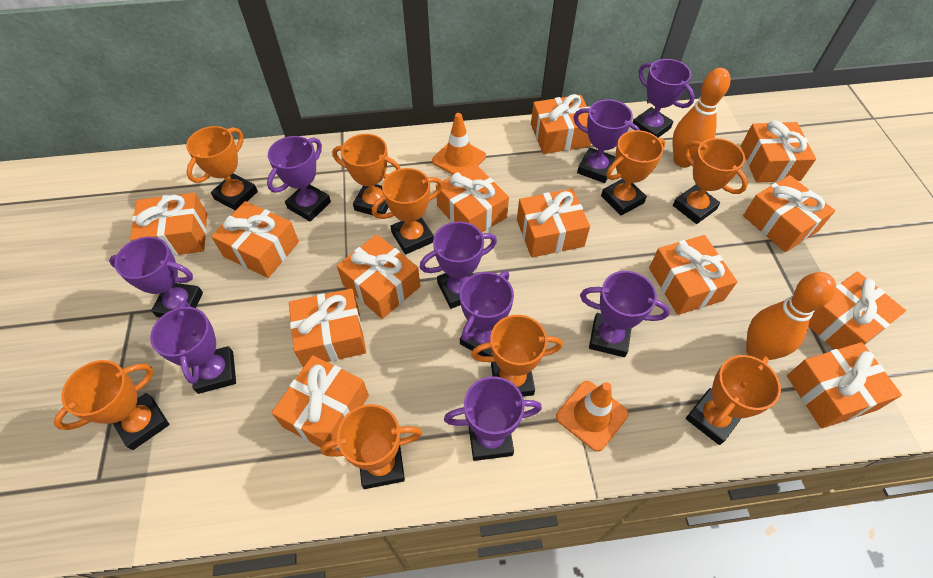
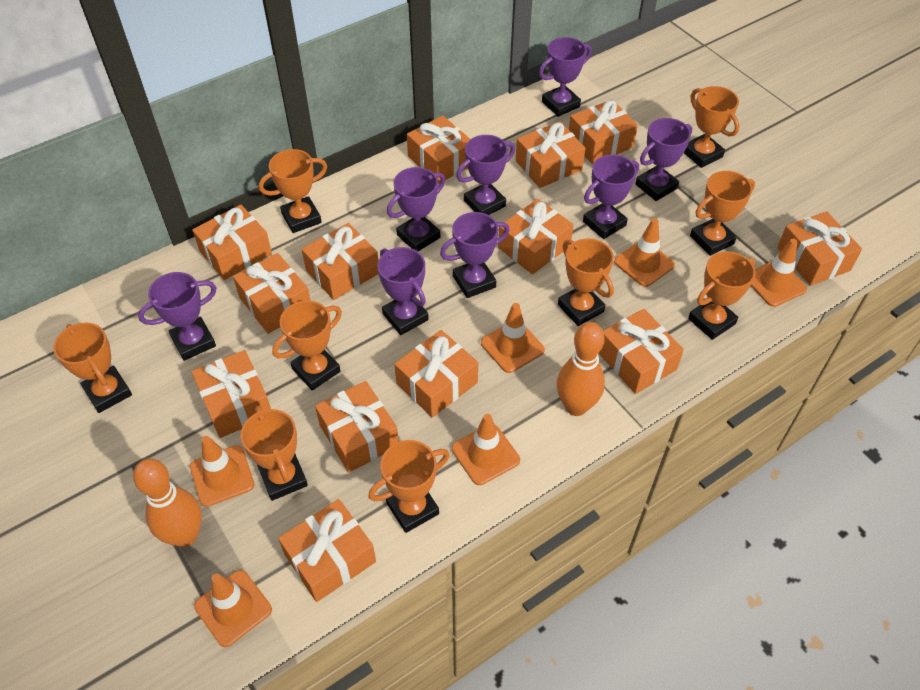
orange traffic cone: 2 -> 6
purple trophy: 9 -> 8

